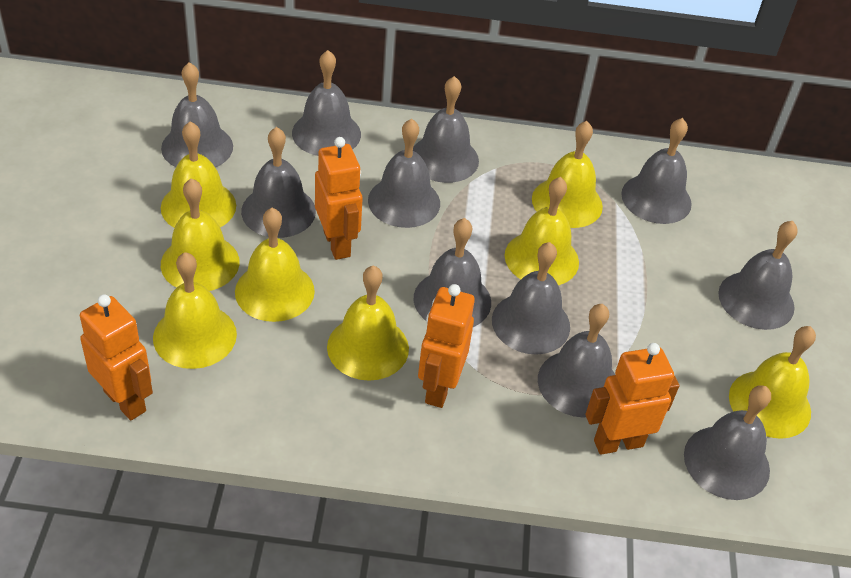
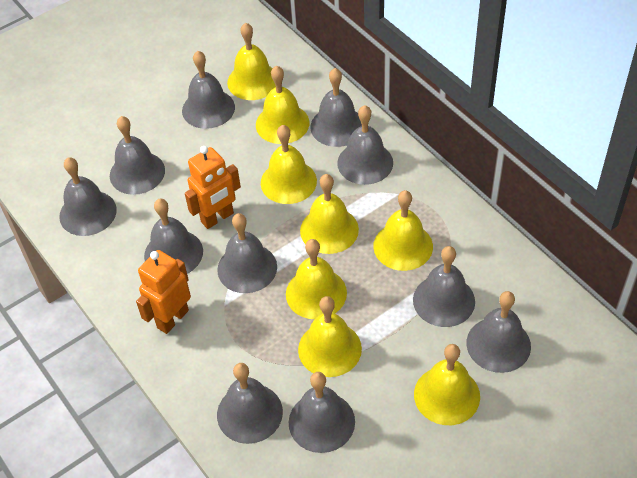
orange robot: 4 -> 2

